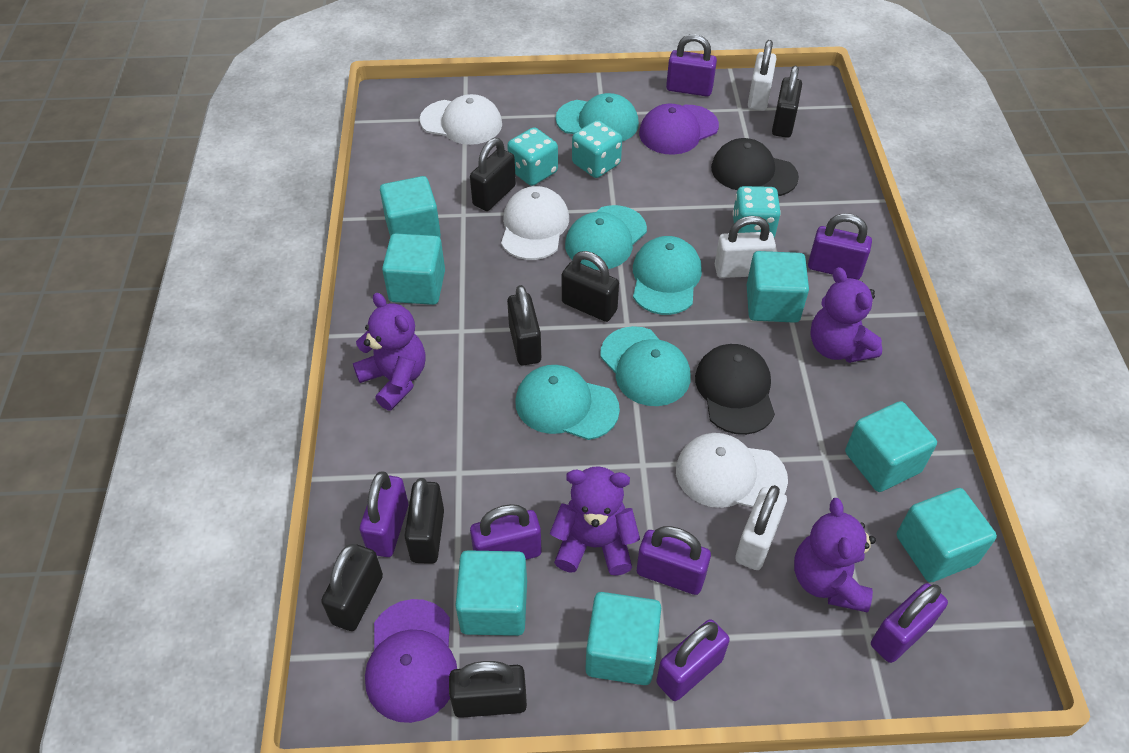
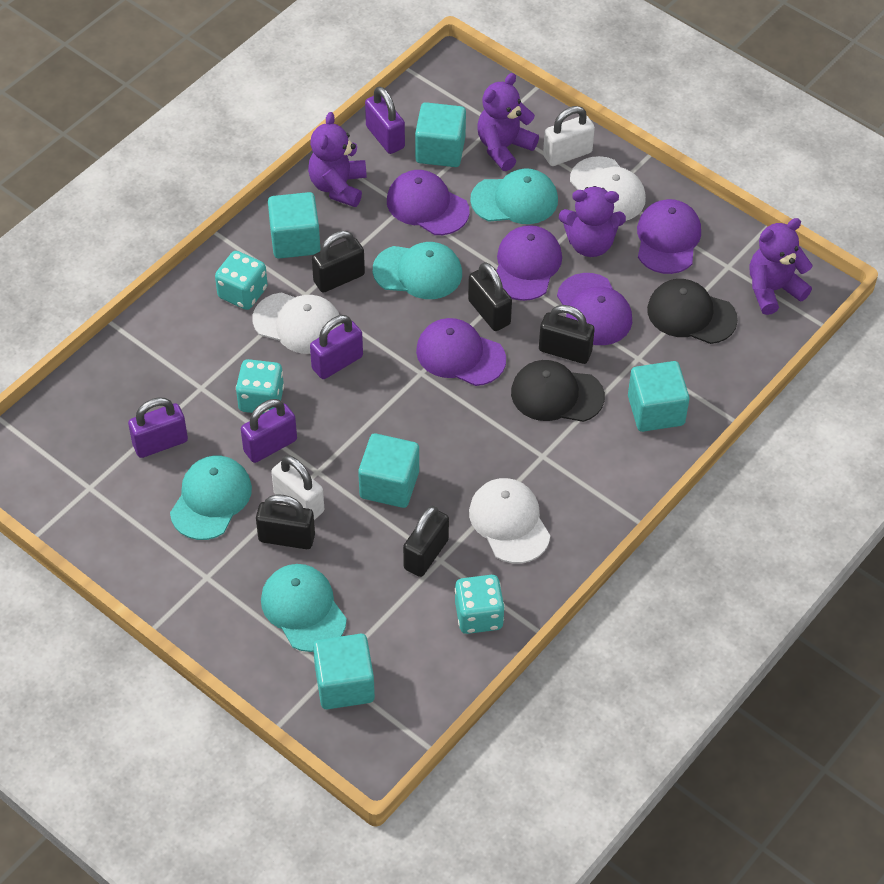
black padlock: 7 -> 5
purple cap: 2 -> 5
purple padlock: 7 -> 4
turquoise cap: 5 -> 4
turquoise cube: 7 -> 5
white padlock: 3 -> 2

